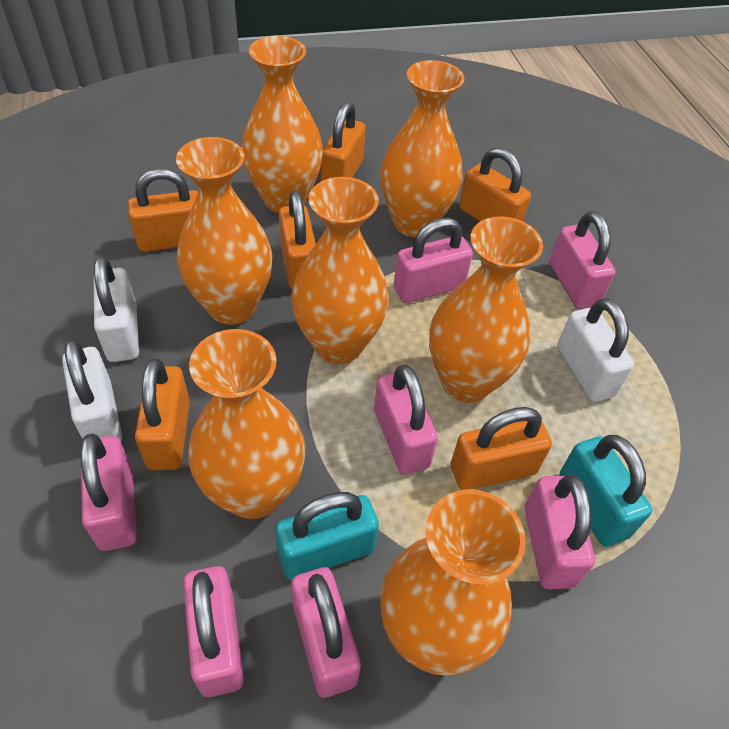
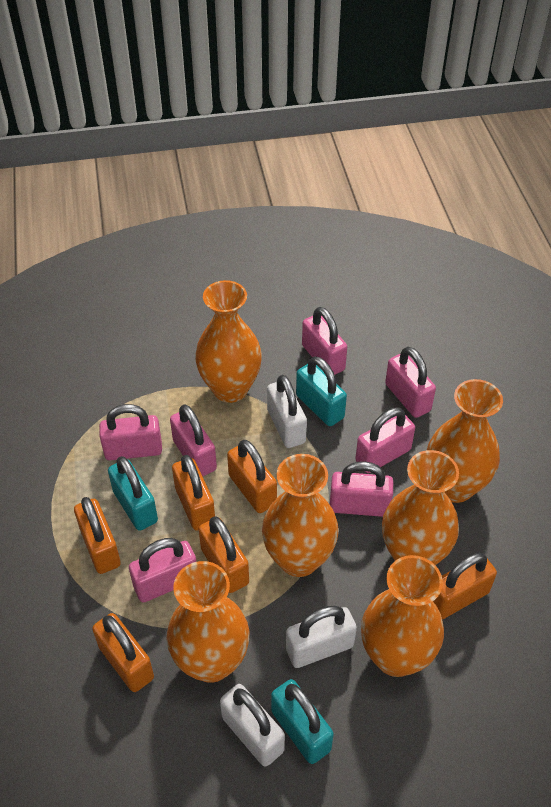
orange vase: 7 -> 6
turquoise padlock: 2 -> 3

